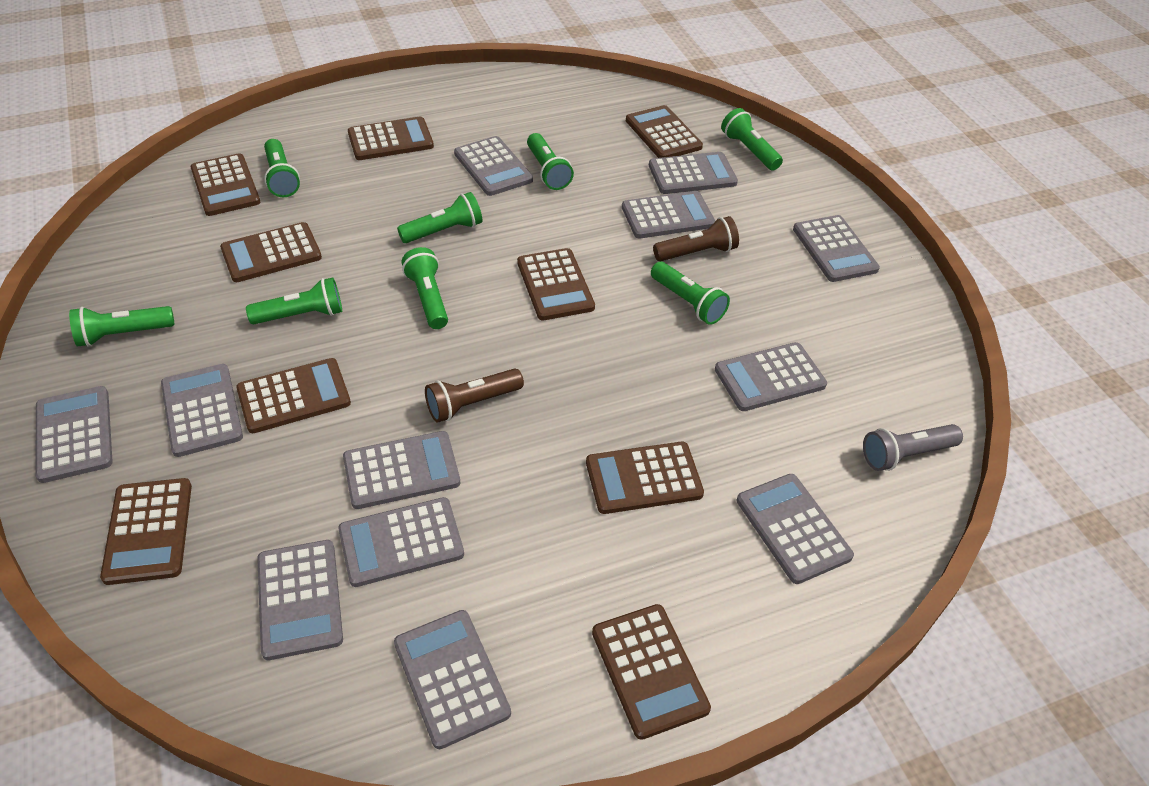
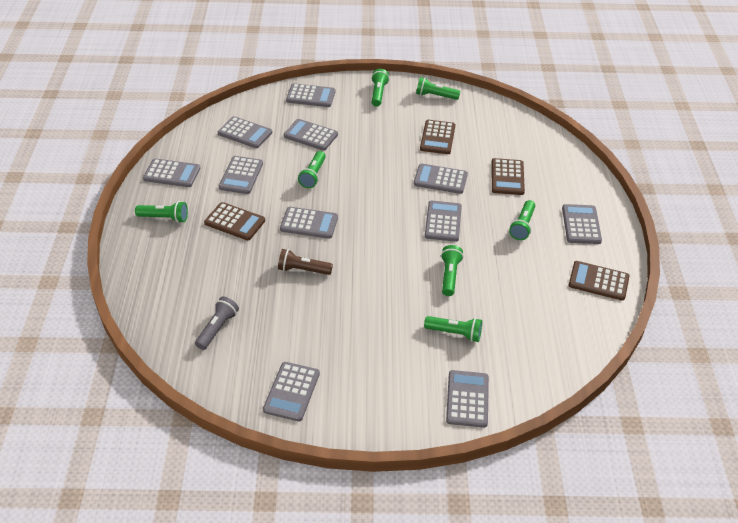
brown calculator: 9 -> 4
brown flashlight: 2 -> 1
green flashlight: 8 -> 7
grey calculator: 12 -> 11

